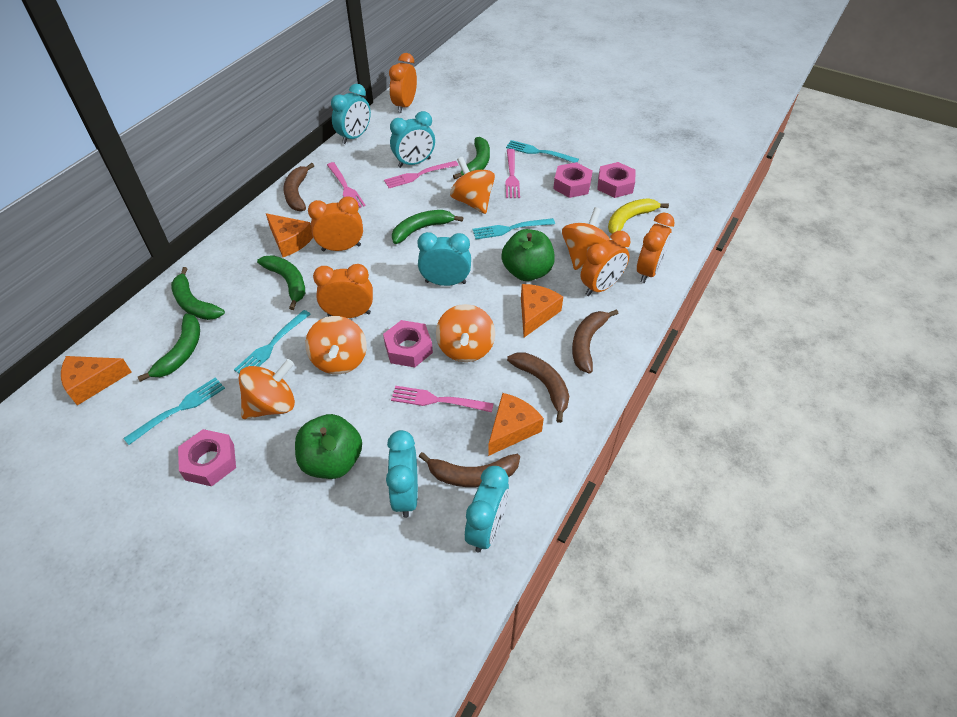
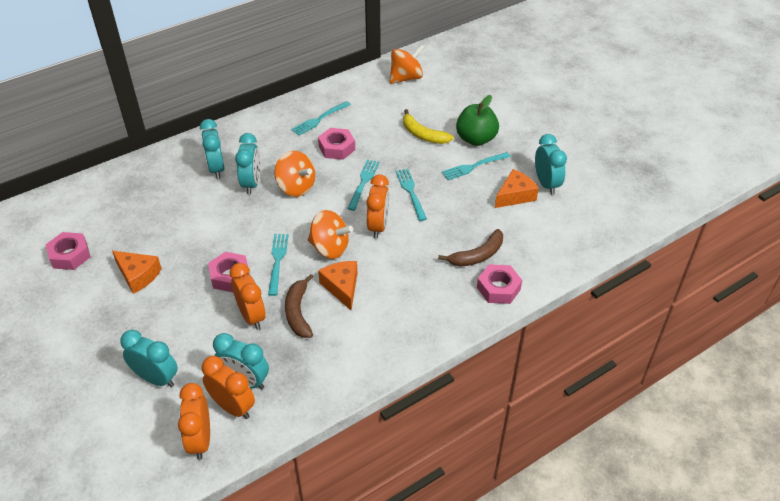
brown banana: 4 -> 2
green apple: 2 -> 1
green banana: 5 -> 0
orange cheese: 4 -> 3
orange clock: 5 -> 4
orange spinning top: 5 -> 3
pink fork: 4 -> 0
turquoise fork: 4 -> 5

